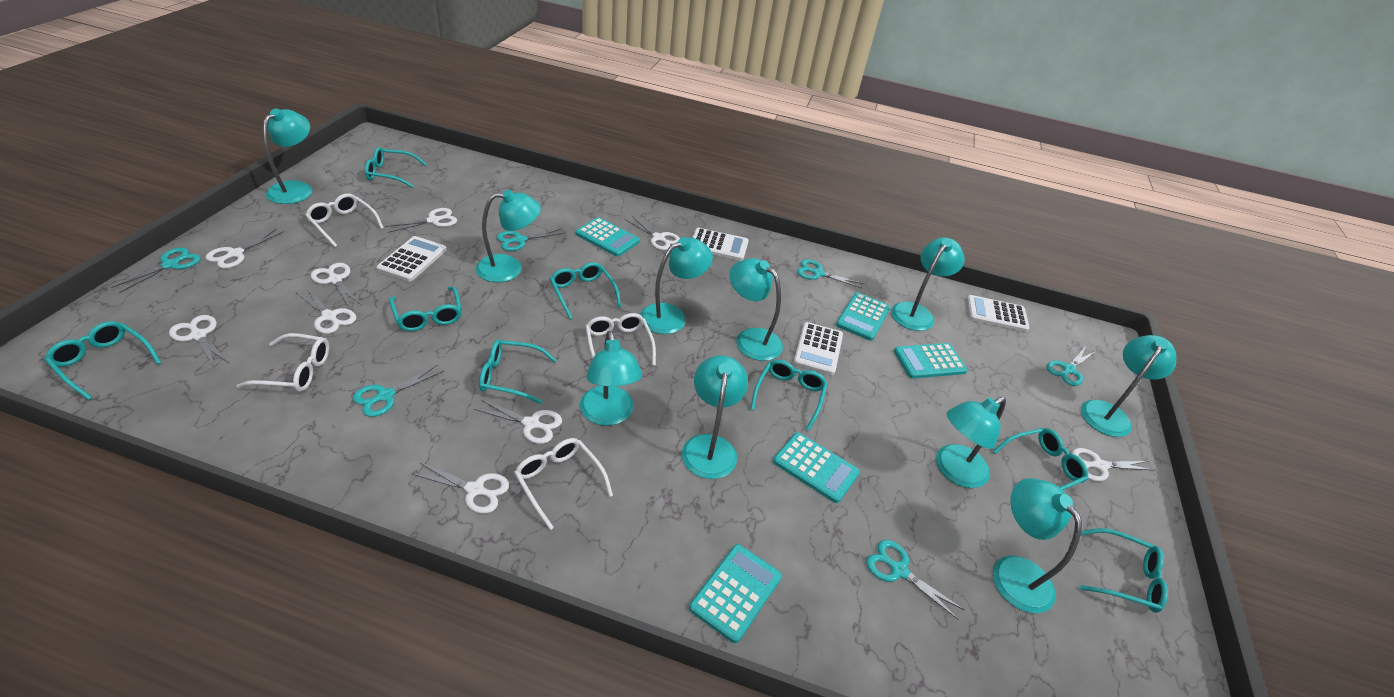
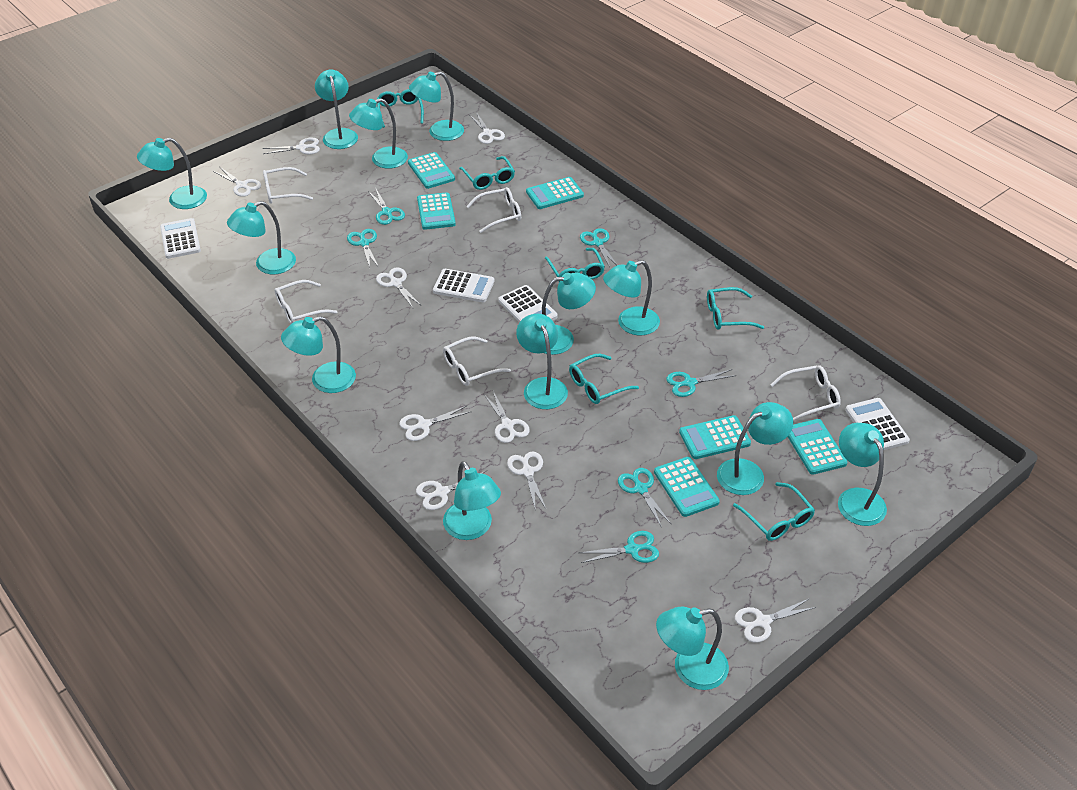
turquoise calculator: 5 -> 6
turquoise glasses: 8 -> 6
turquoise lamp: 10 -> 13
white glasses: 4 -> 5

